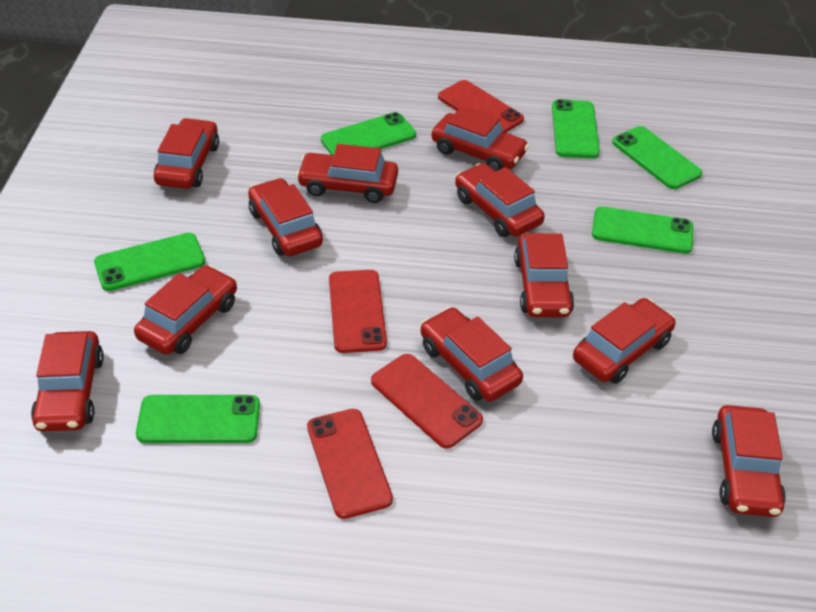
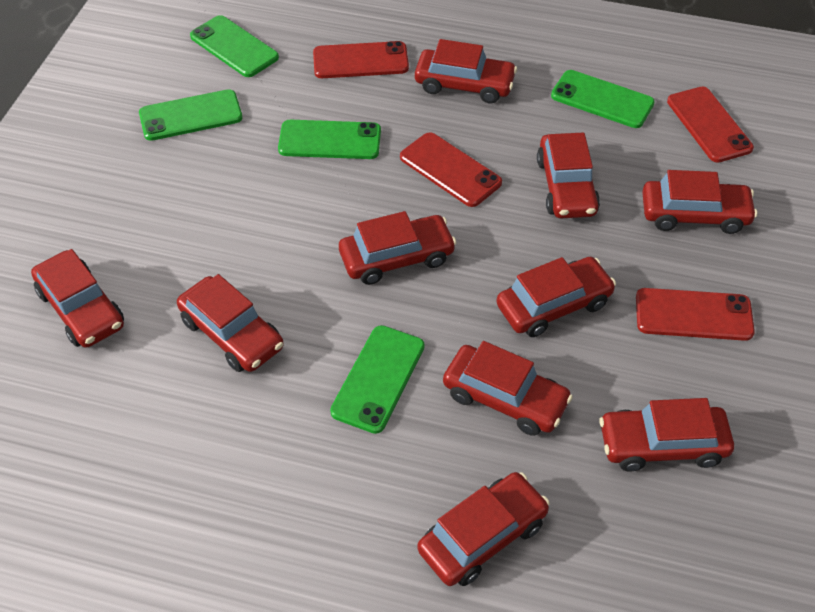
green phone: 6 -> 5
red car: 11 -> 10

